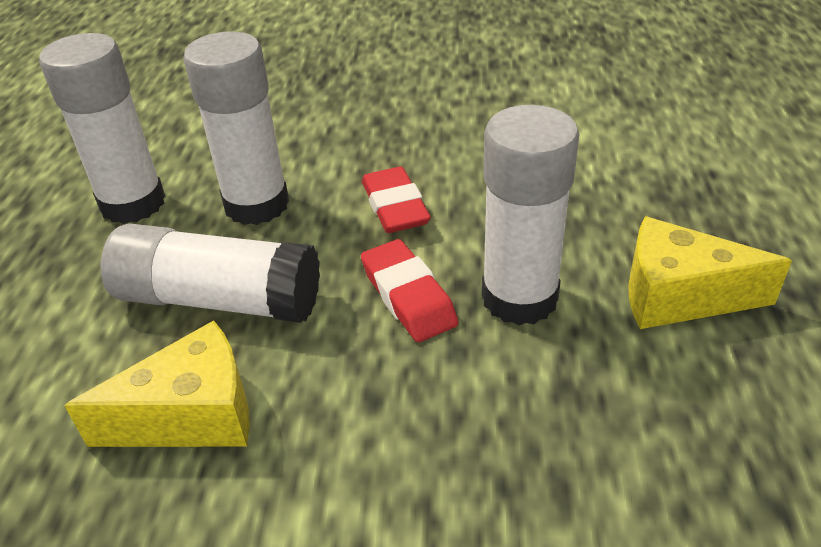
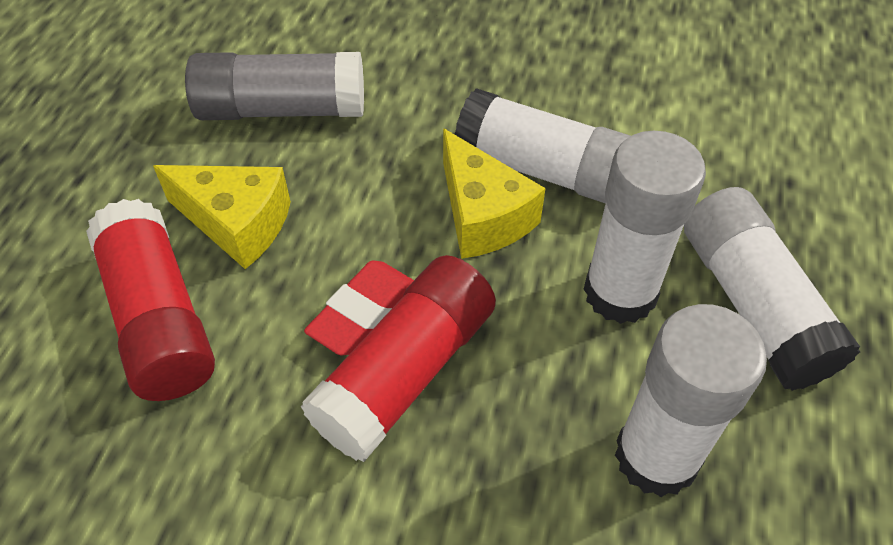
grey glue stick: 0 -> 1
red eraser: 2 -> 1
red glue stick: 0 -> 2

